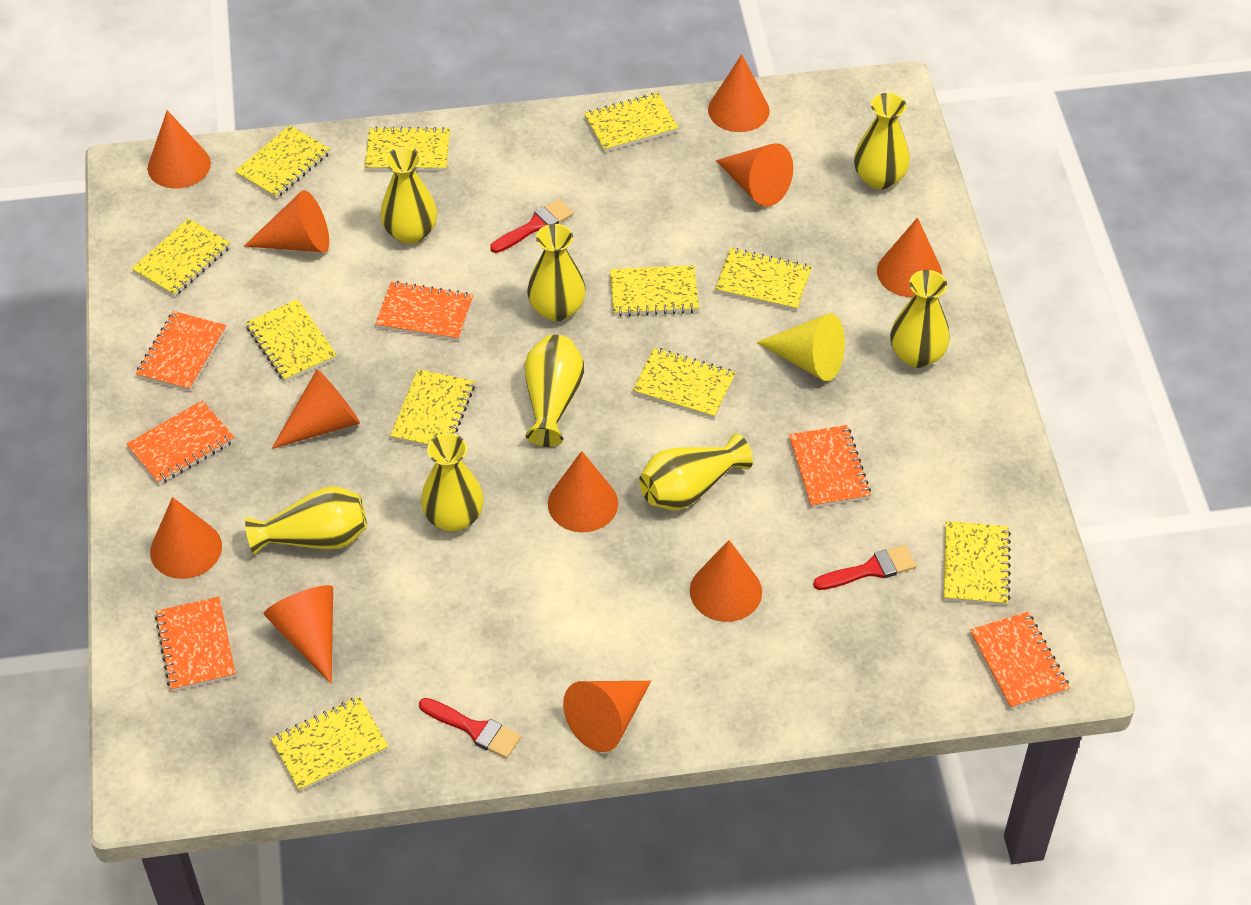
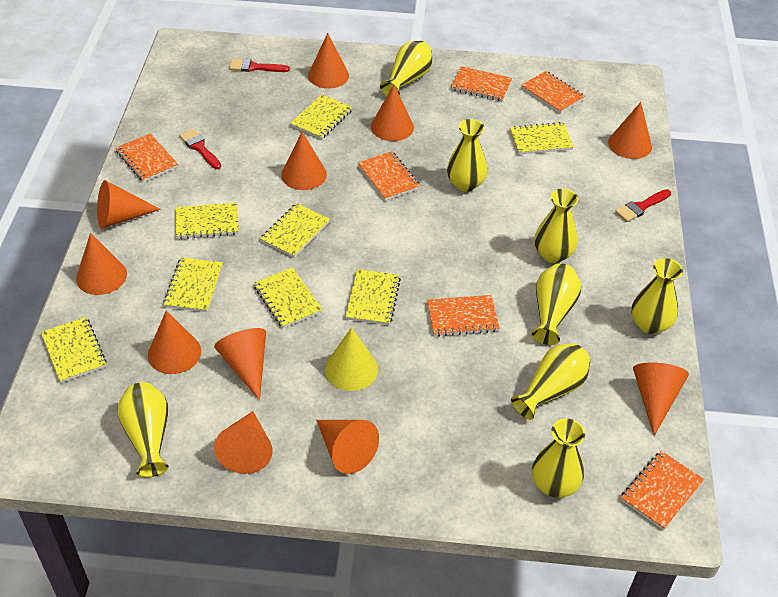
yellow notebook: 11 -> 8

